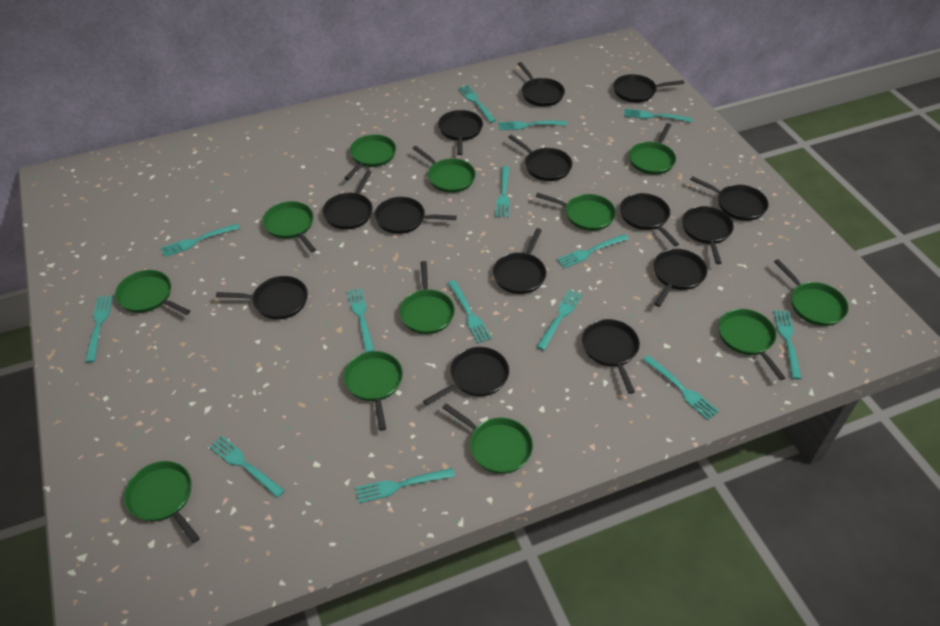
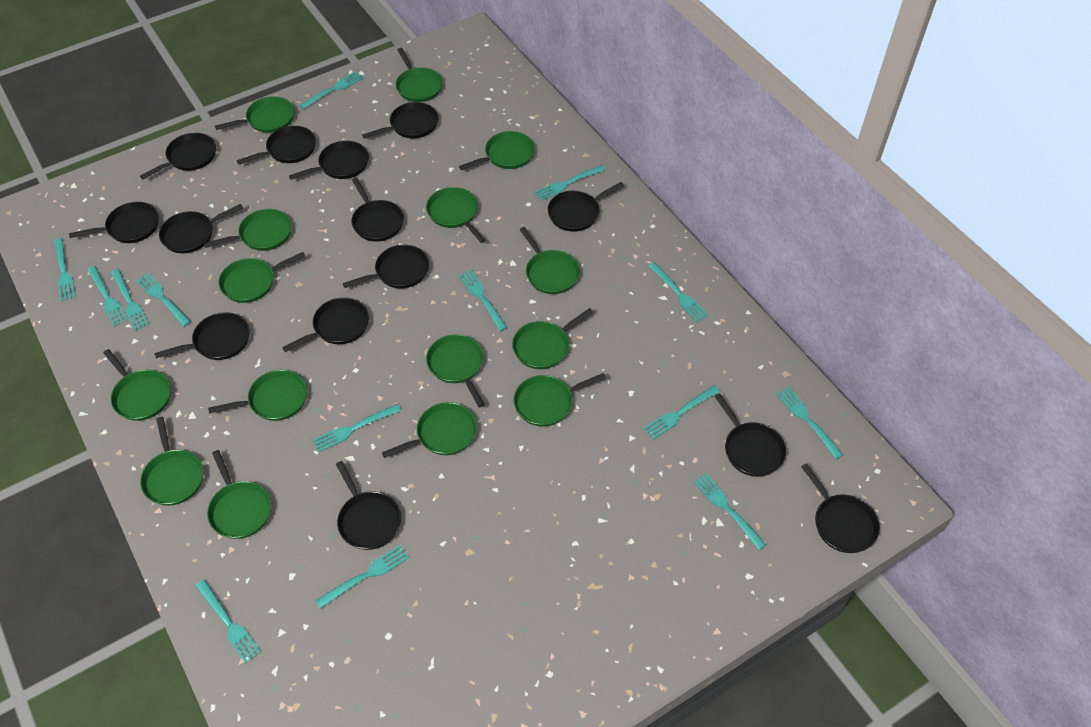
green pan: 12 -> 15

